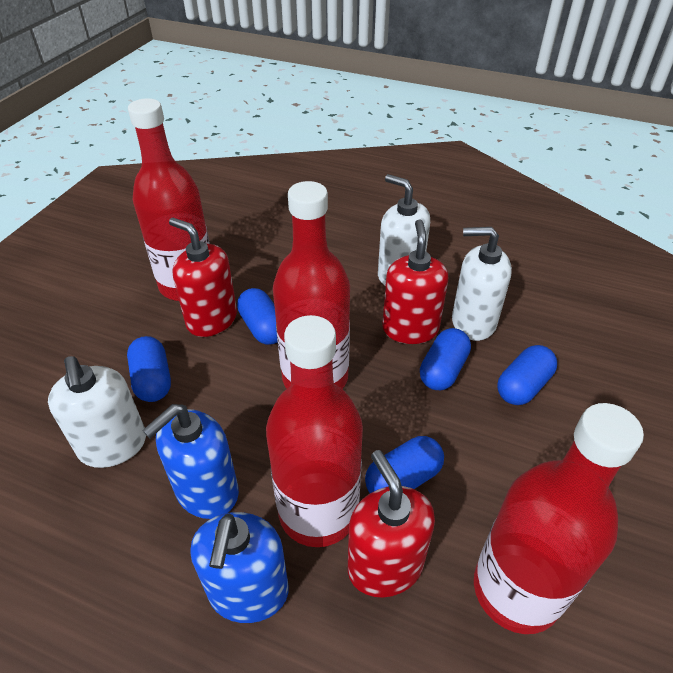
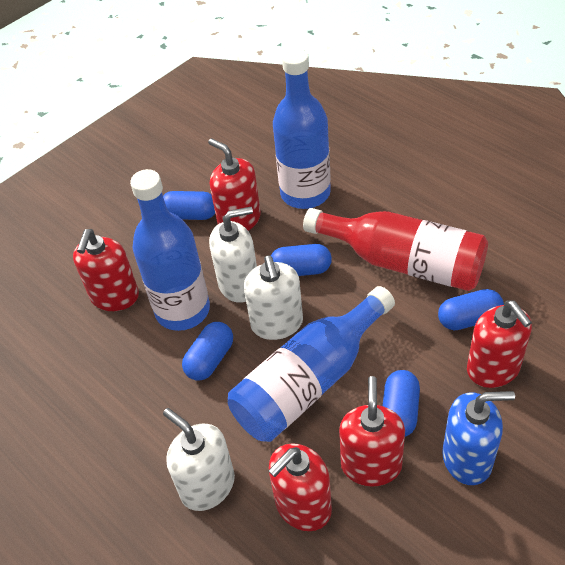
blue bottle: 0 -> 3
blue soap dispenser: 2 -> 1
red bottle: 4 -> 1
red soap dispenser: 3 -> 5

